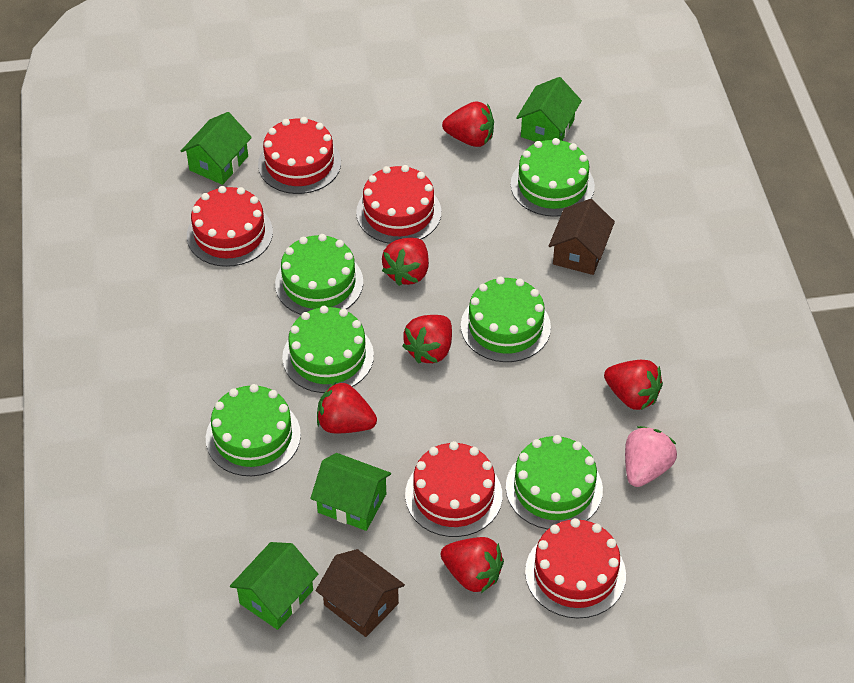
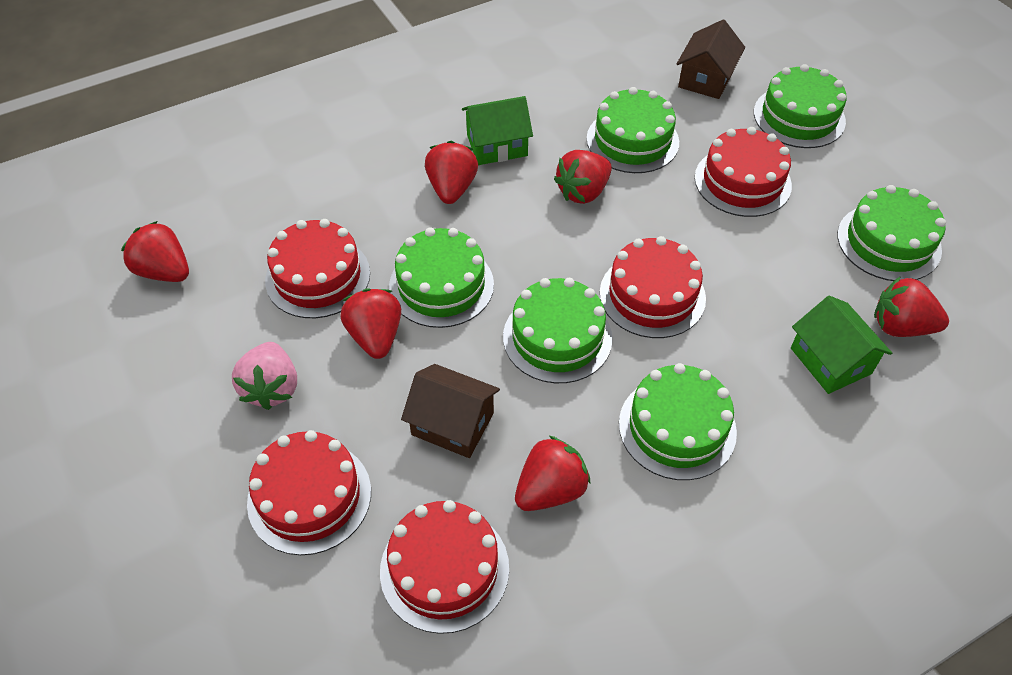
green house: 4 -> 2

